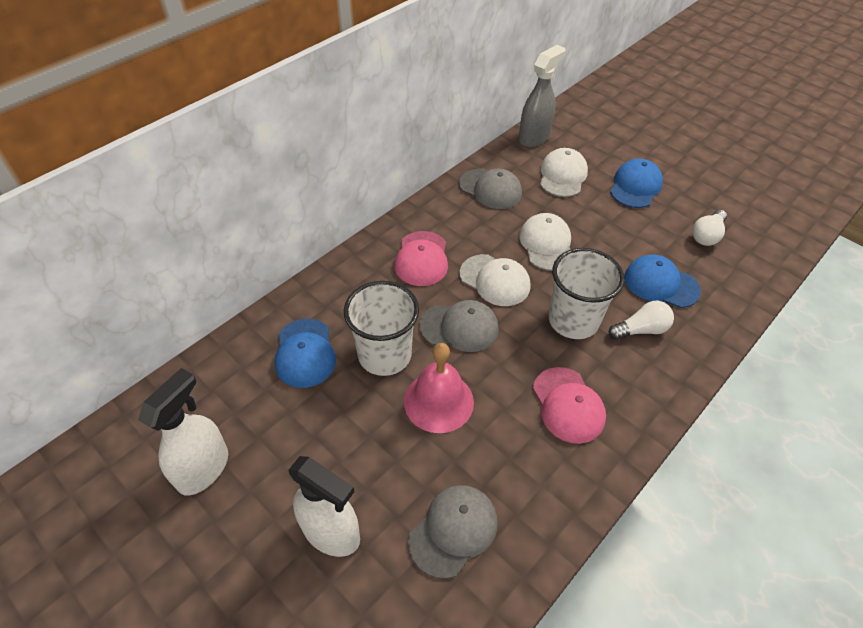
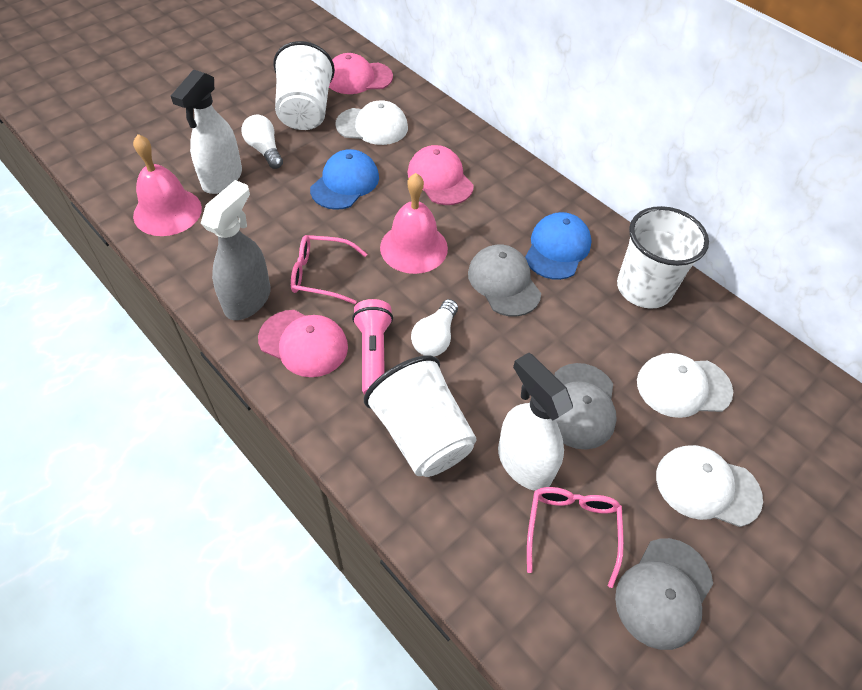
blue cap: 3 -> 2
pink bell: 1 -> 2
pink cap: 2 -> 3
pink flashlight: 0 -> 1
pink glasses: 0 -> 2
white cup: 2 -> 3

